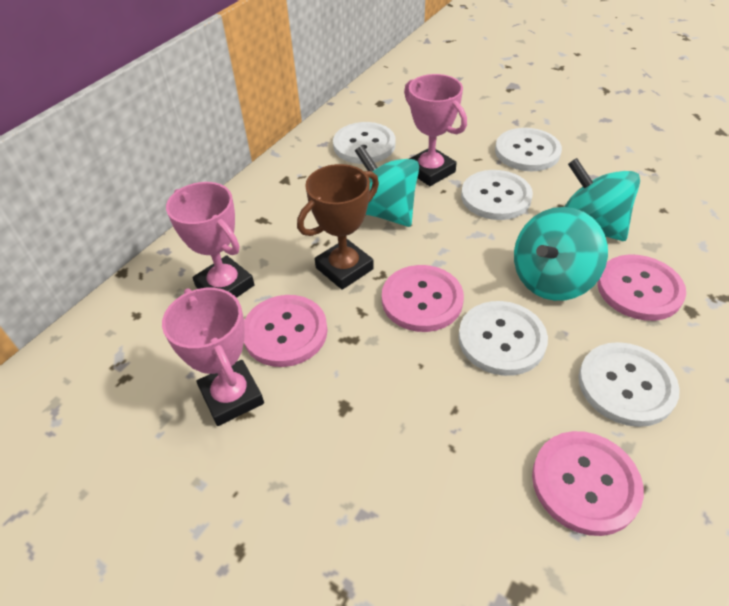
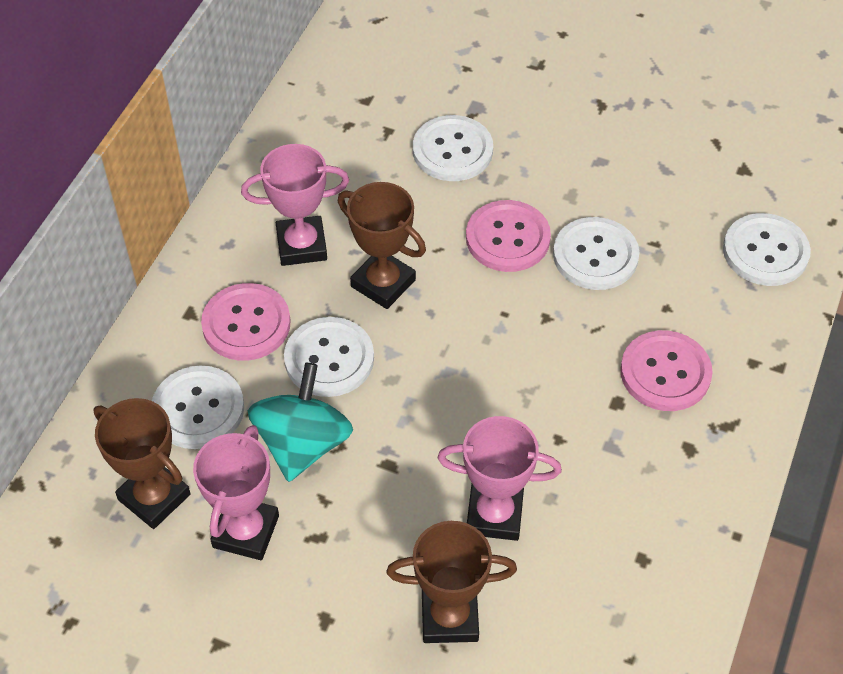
brown trophy: 1 -> 3
pink button: 4 -> 3
turquoise spinning top: 3 -> 1

